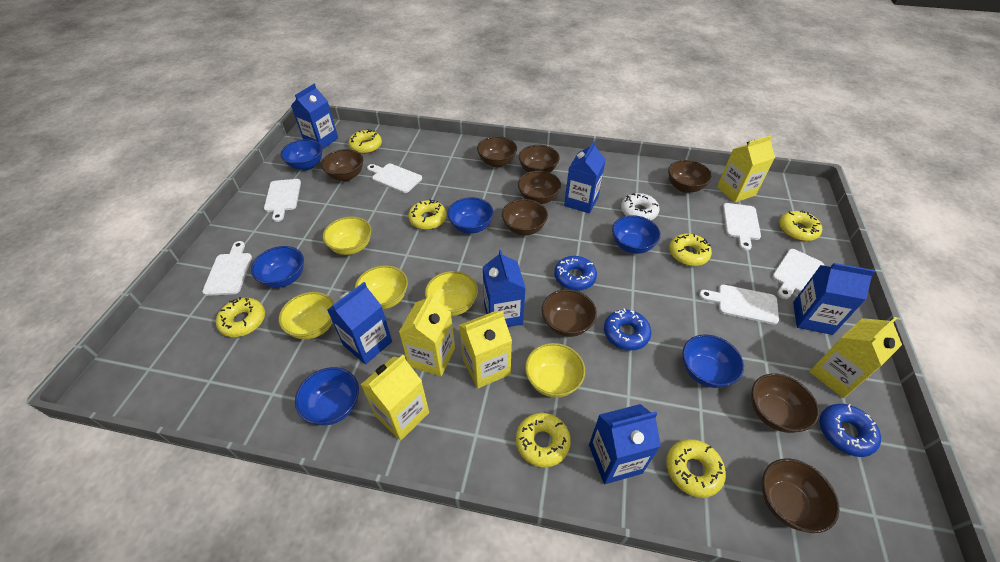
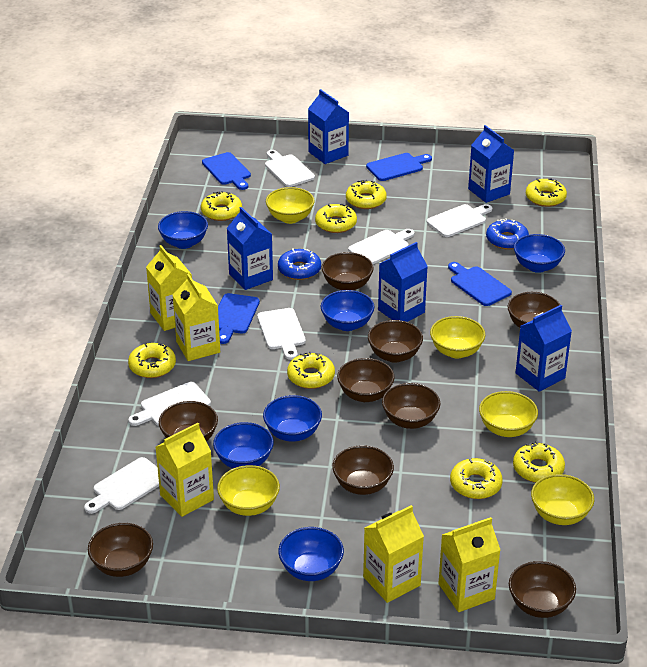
blue carton: 6 -> 5
blue cutting board: 0 -> 4
blue donut: 3 -> 2
white donut: 1 -> 0
yellow donut: 7 -> 8

